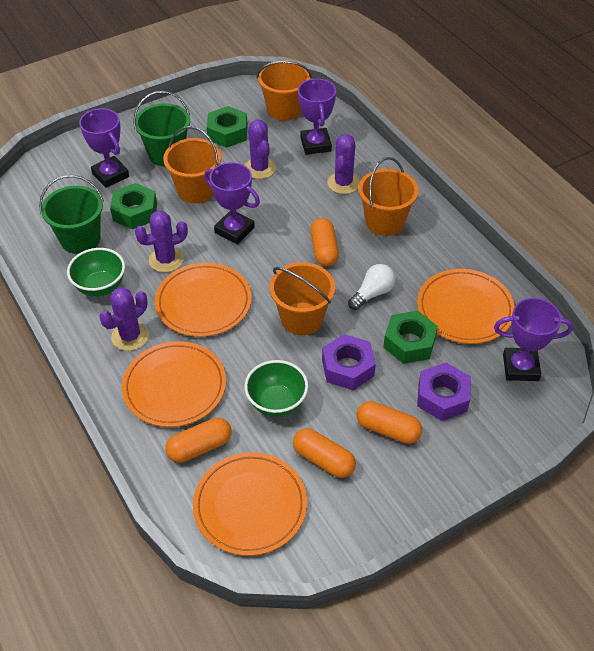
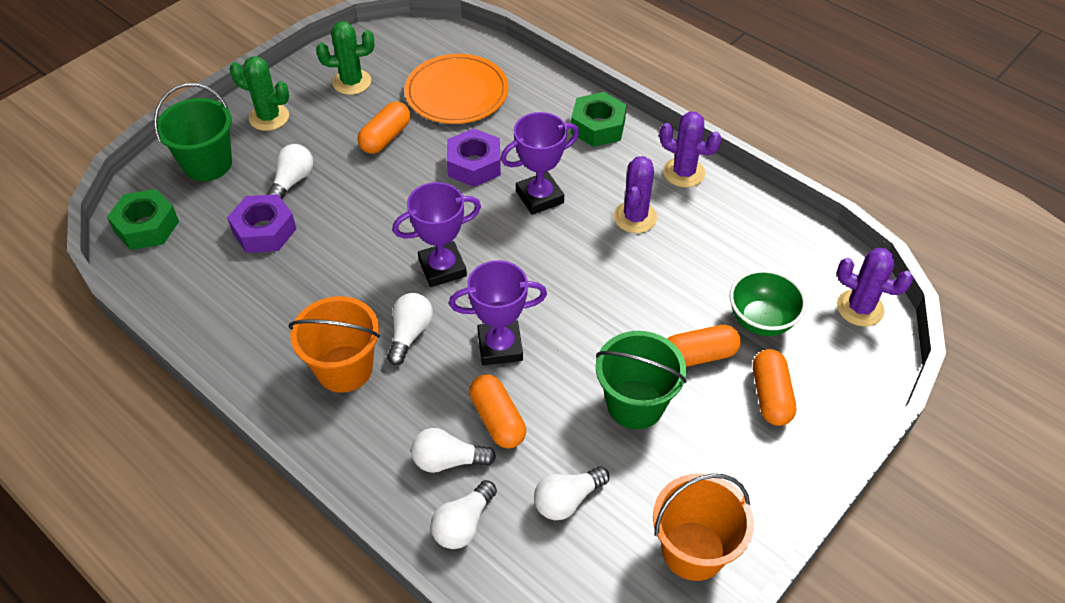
green bowl: 2 -> 1
green cactus: 0 -> 2
green nut: 3 -> 2
orange bucket: 4 -> 2
orange plate: 4 -> 1
purple cactus: 4 -> 3
purple trophy: 4 -> 3
white light bulb: 1 -> 5

